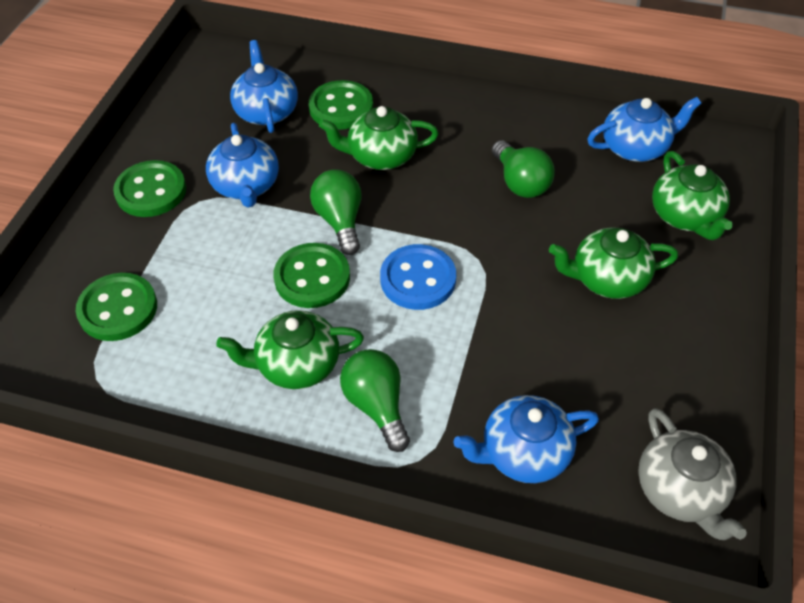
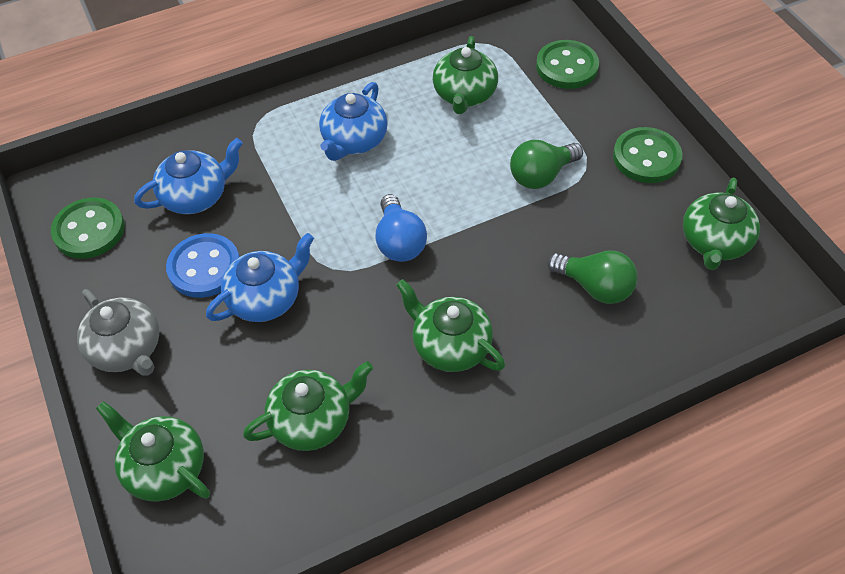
blue light bulb: 0 -> 1
blue teapot: 4 -> 3
green button: 4 -> 3
green light bulb: 3 -> 2
green teapot: 4 -> 5

